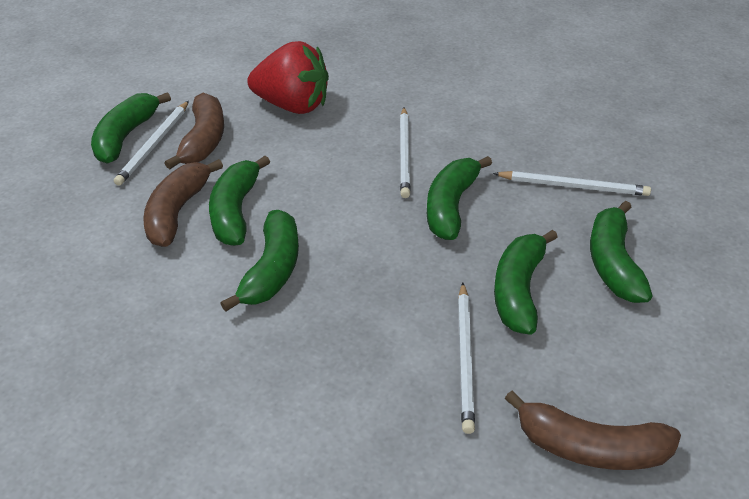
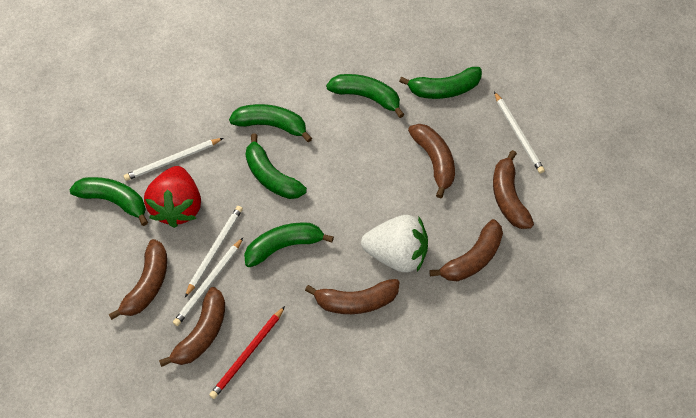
brown banana: 3 -> 6
red pencil: 0 -> 1
white strawberry: 0 -> 1

